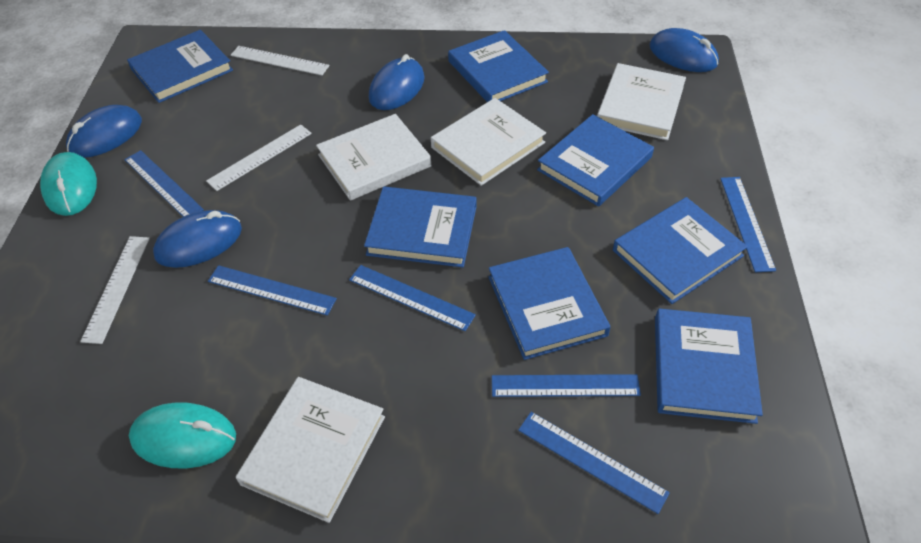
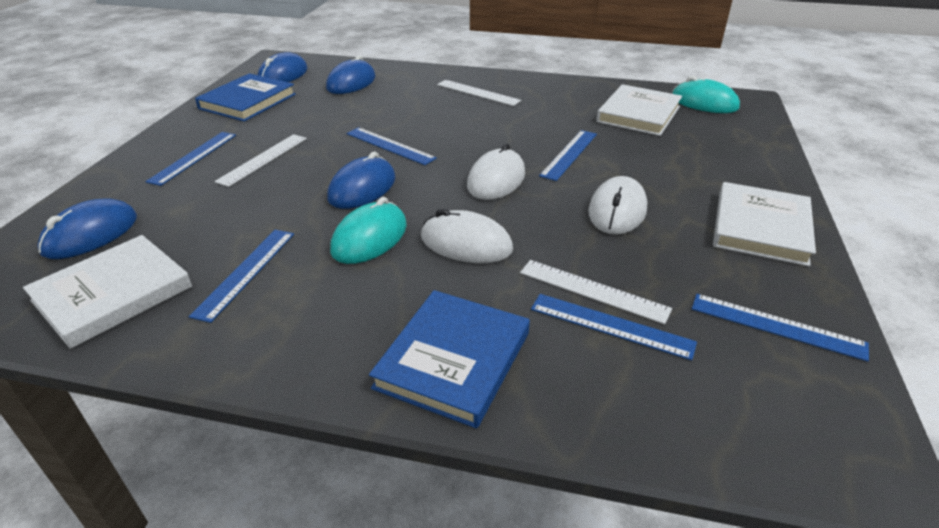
blue book: 7 -> 2
white book: 4 -> 3
white mouse: 0 -> 3

